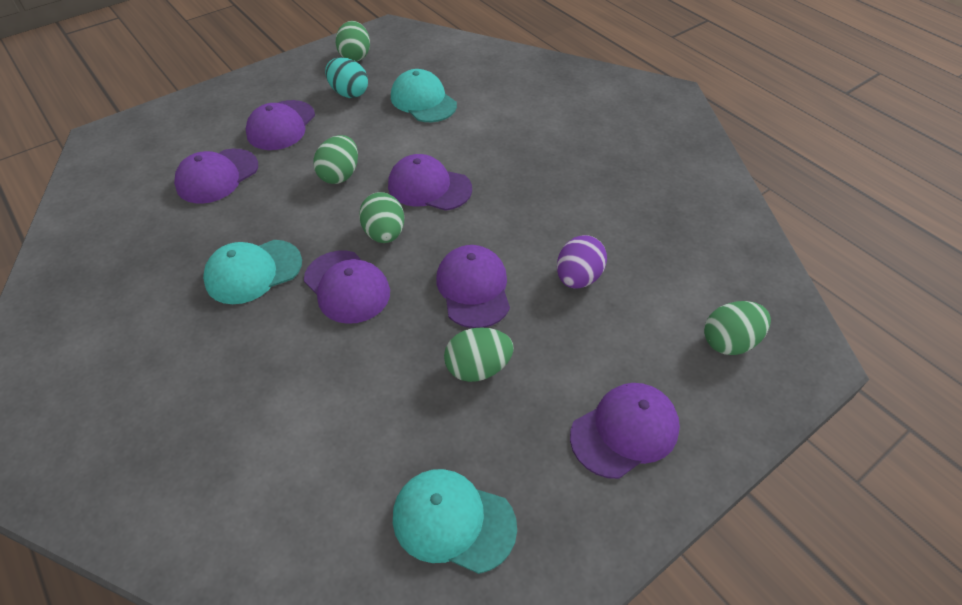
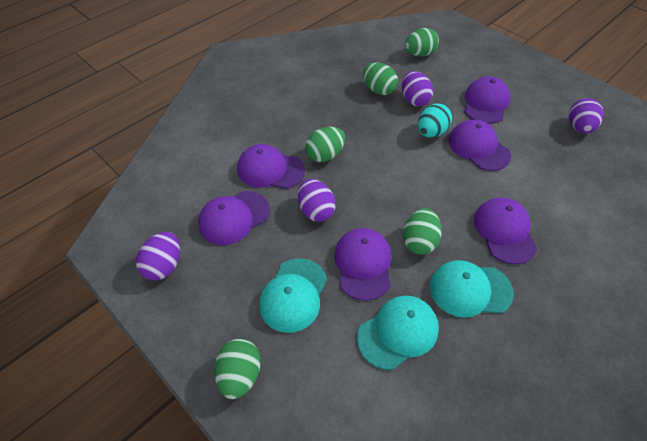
purple egg: 1 -> 4

